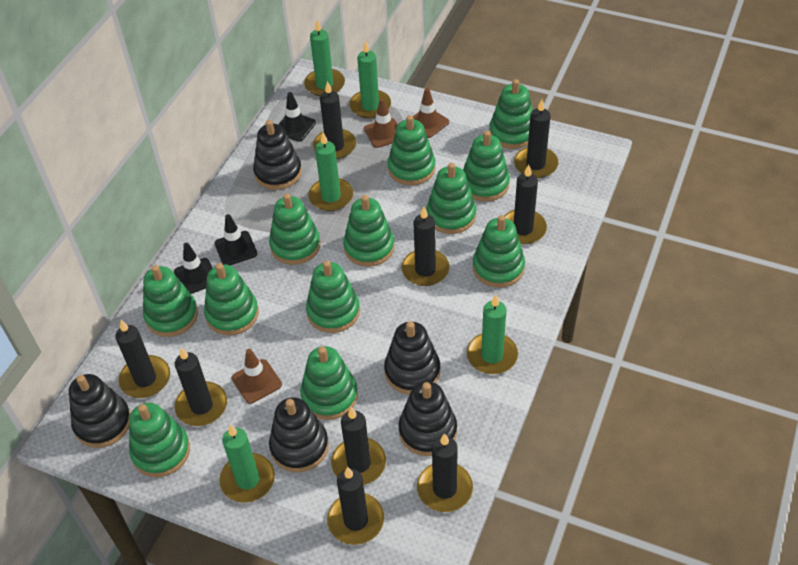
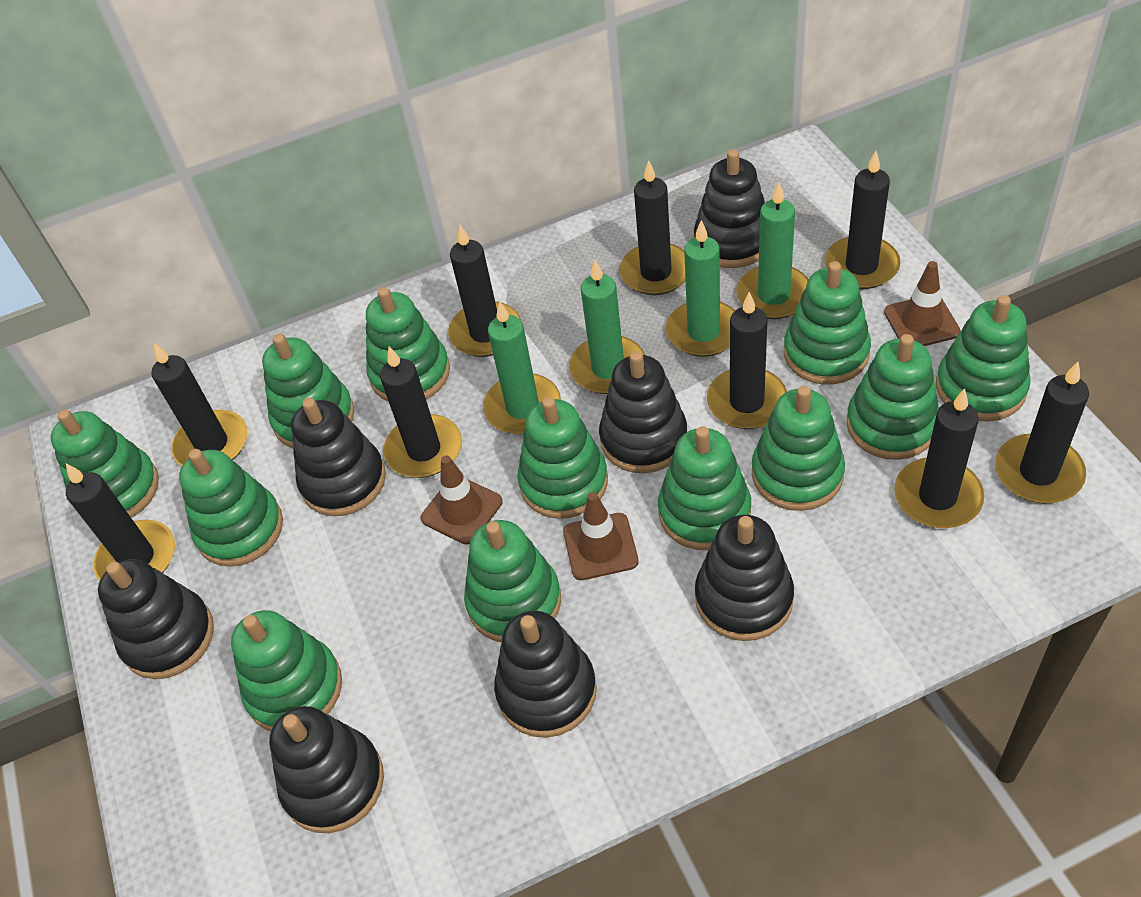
black stacking toy: 5 -> 7
black traffic cone: 3 -> 0
green candle: 5 -> 4

